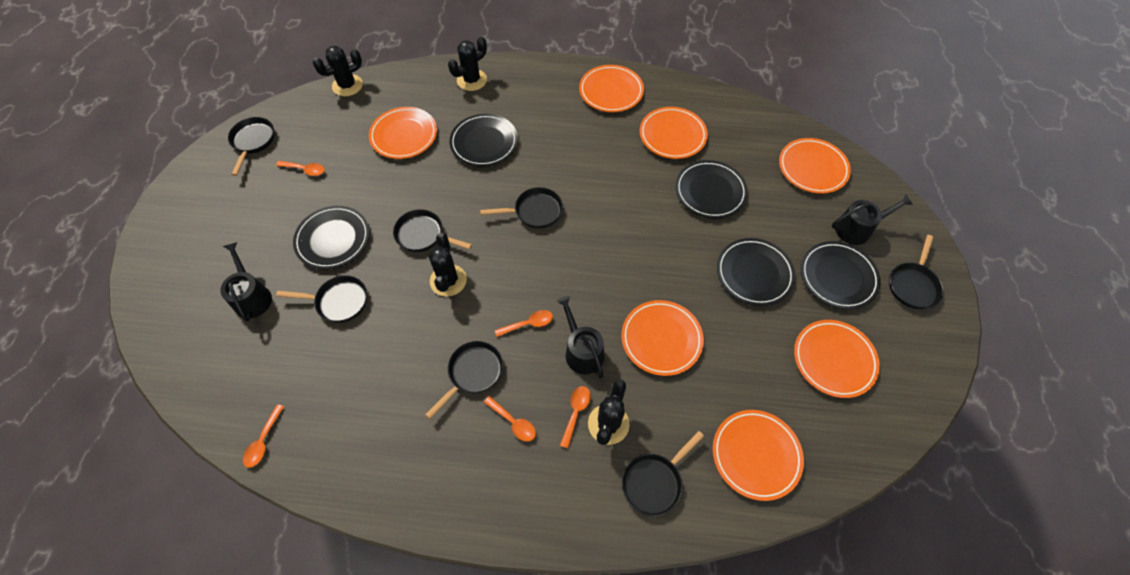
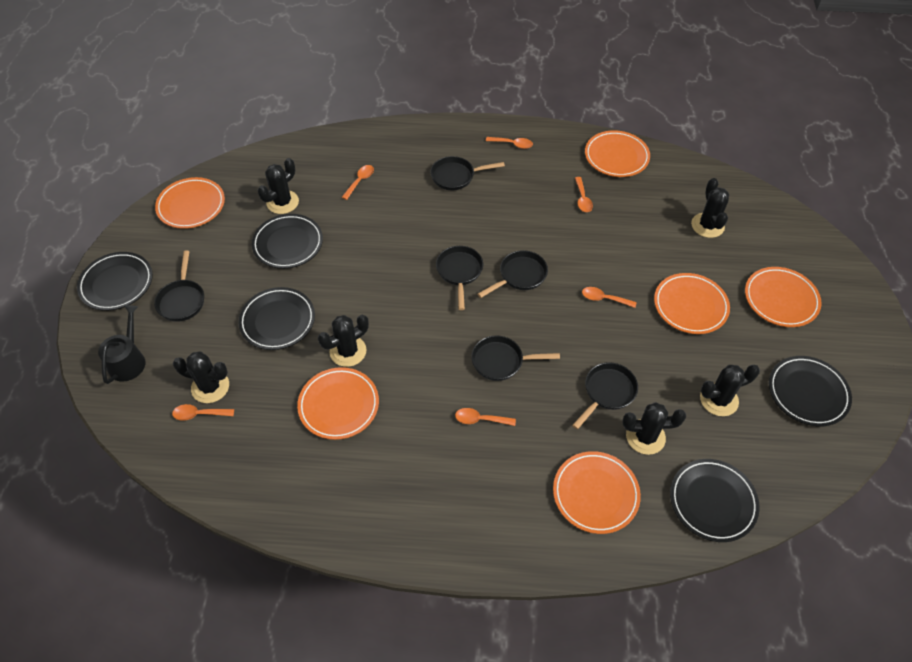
black cactus: 4 -> 6
black pan: 7 -> 6
black watering can: 3 -> 1
orange plate: 7 -> 6
orange spoon: 5 -> 6

